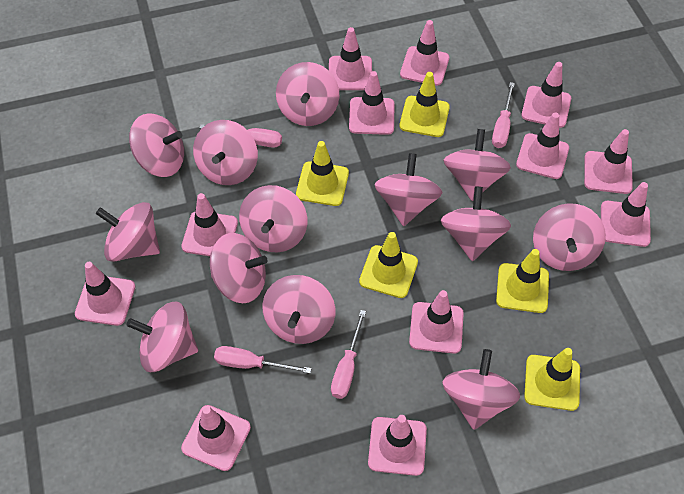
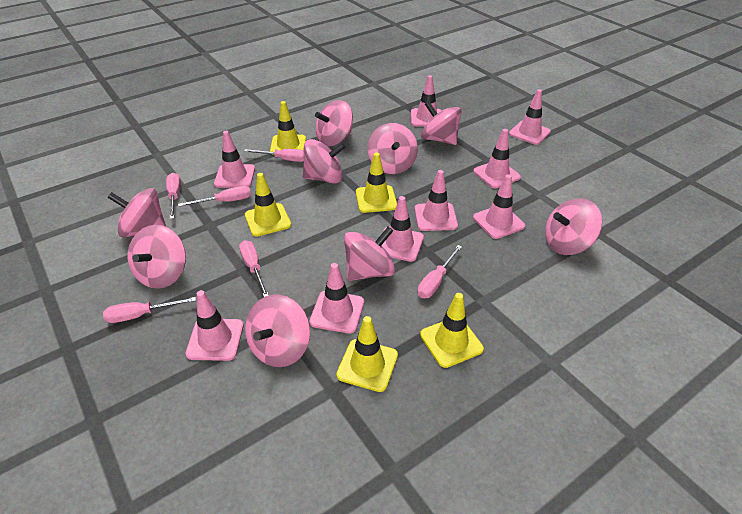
pink screwdriver: 4 -> 6
pink spinning top: 13 -> 9
pink traffic cone: 12 -> 9

